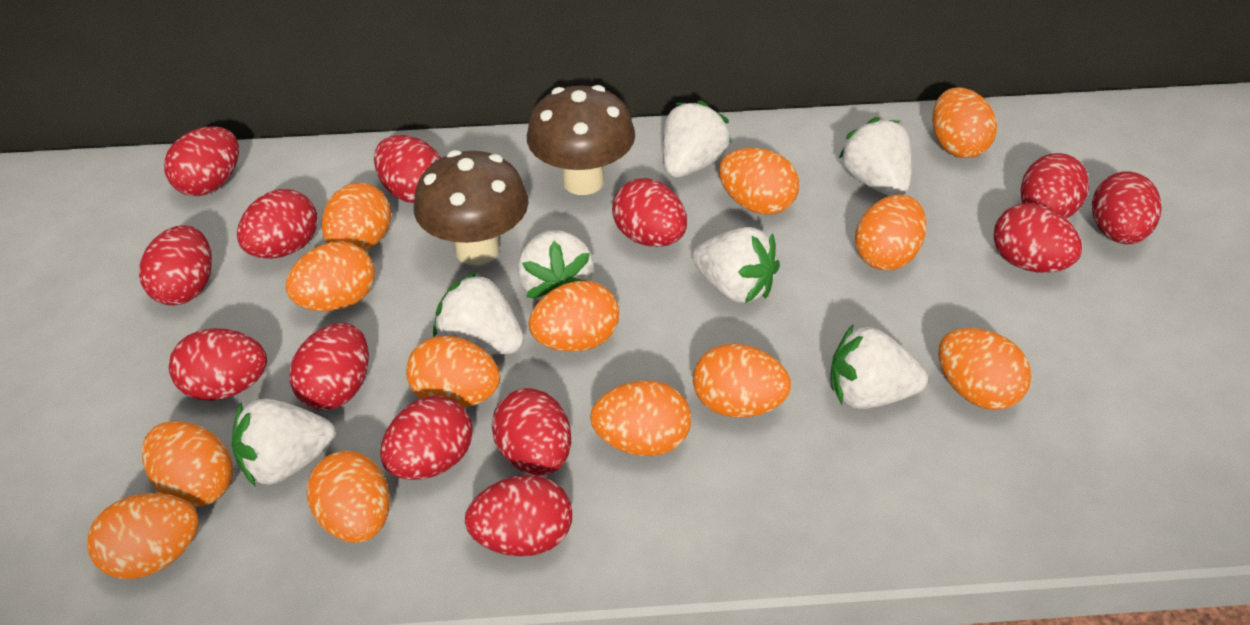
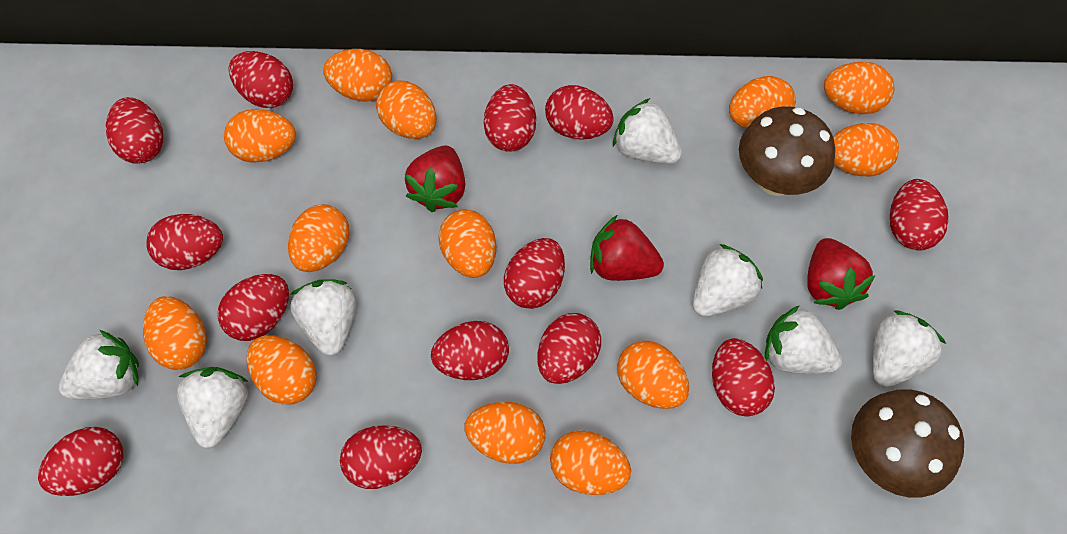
red strawberry: 0 -> 3

